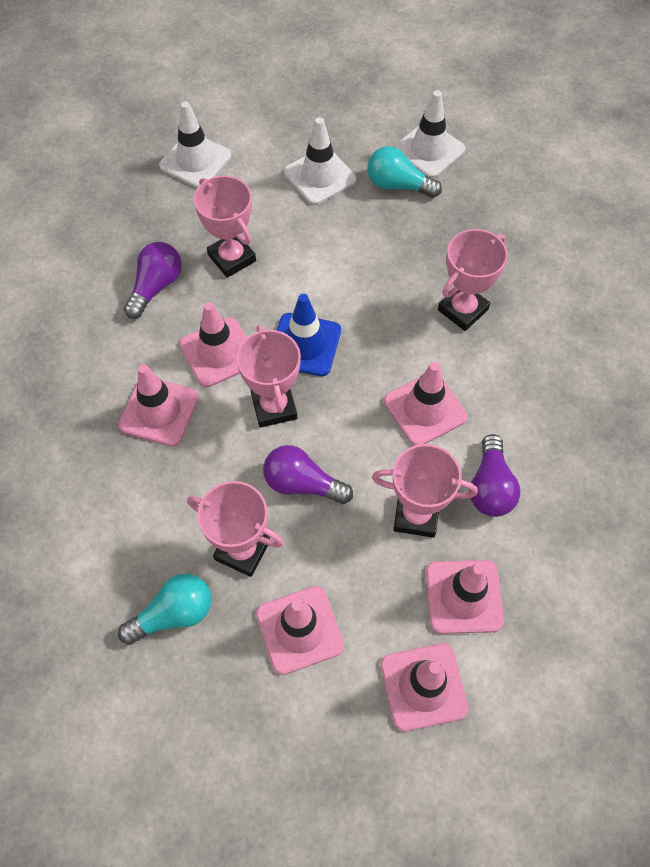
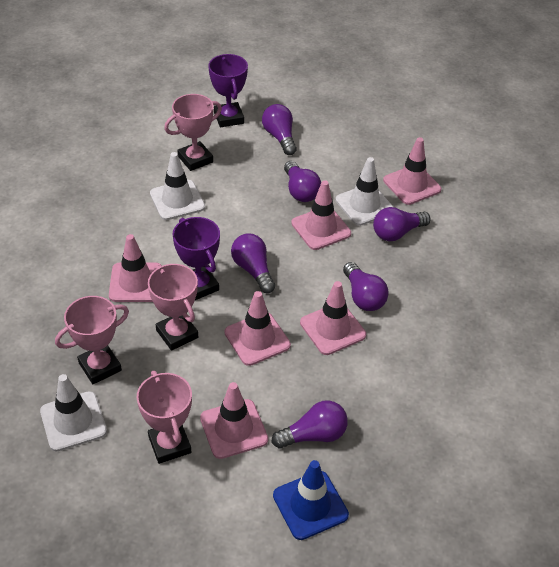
pink trophy: 5 -> 4
purple light bulb: 3 -> 6
purple trophy: 0 -> 2
turquoise light bulb: 2 -> 0

